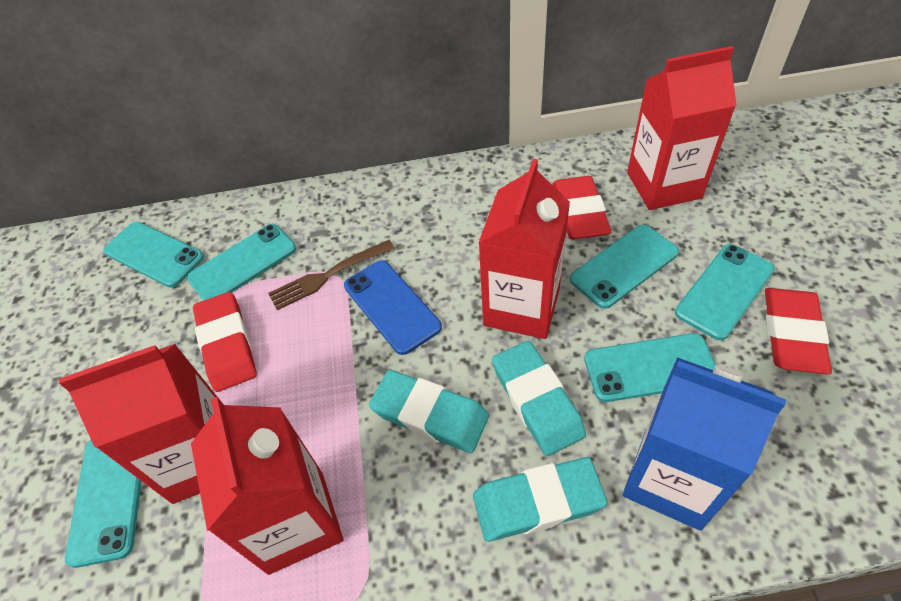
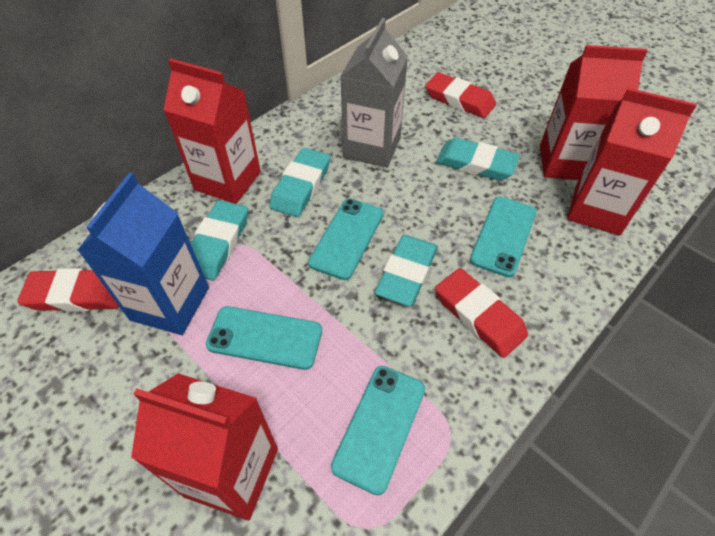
blue phone: 1 -> 0
brown fork: 1 -> 0
grey carton: 0 -> 1
turquoise eraser: 3 -> 4
turquoise phone: 6 -> 4

